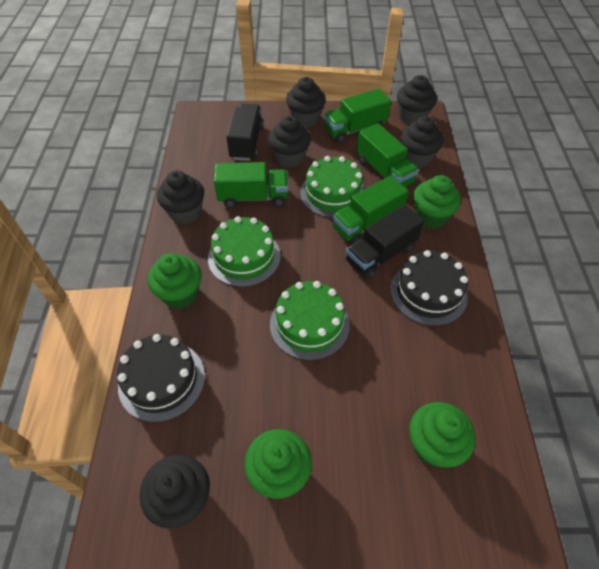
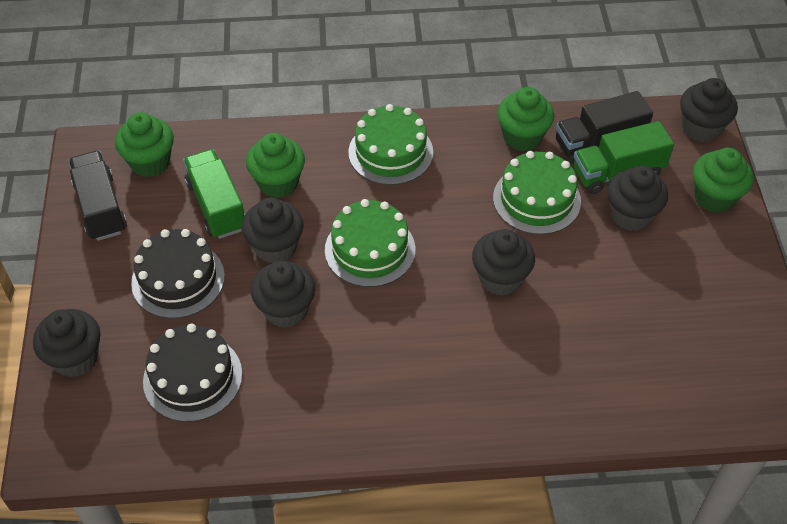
green truck: 4 -> 2

